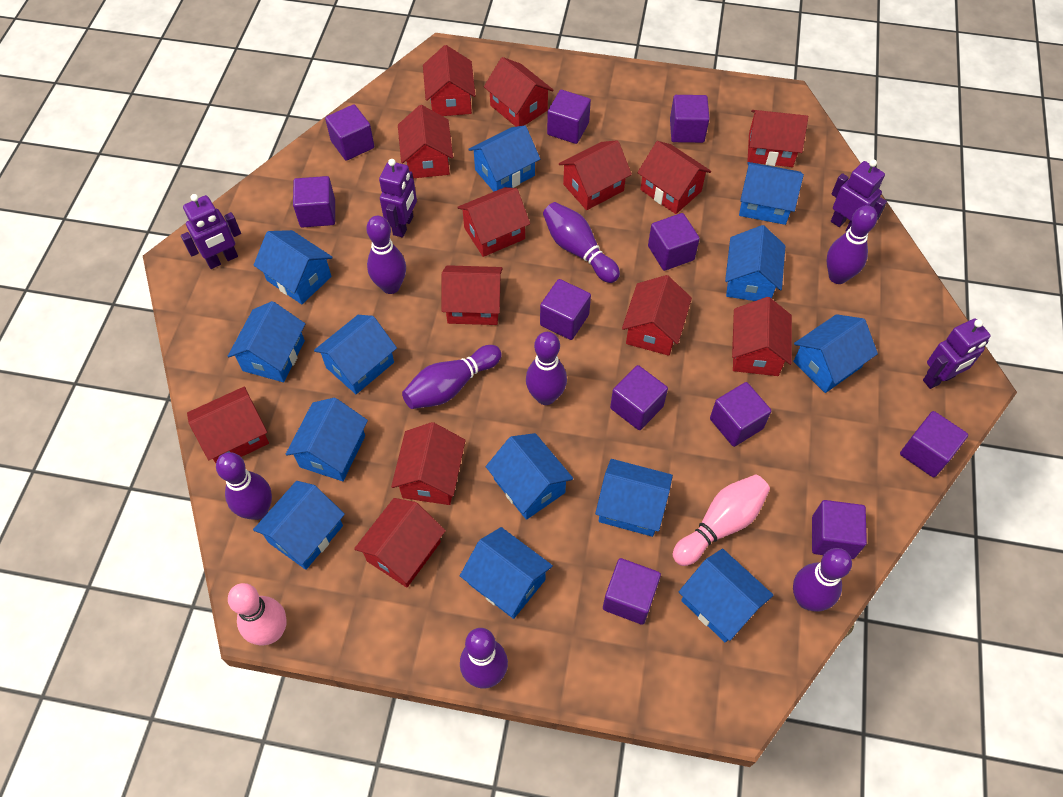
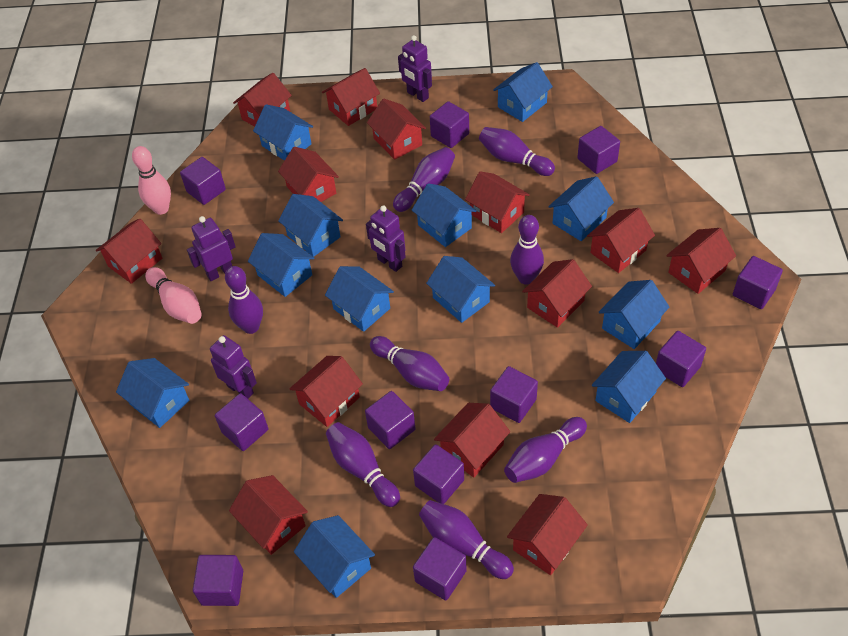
blue house: 13 -> 12

